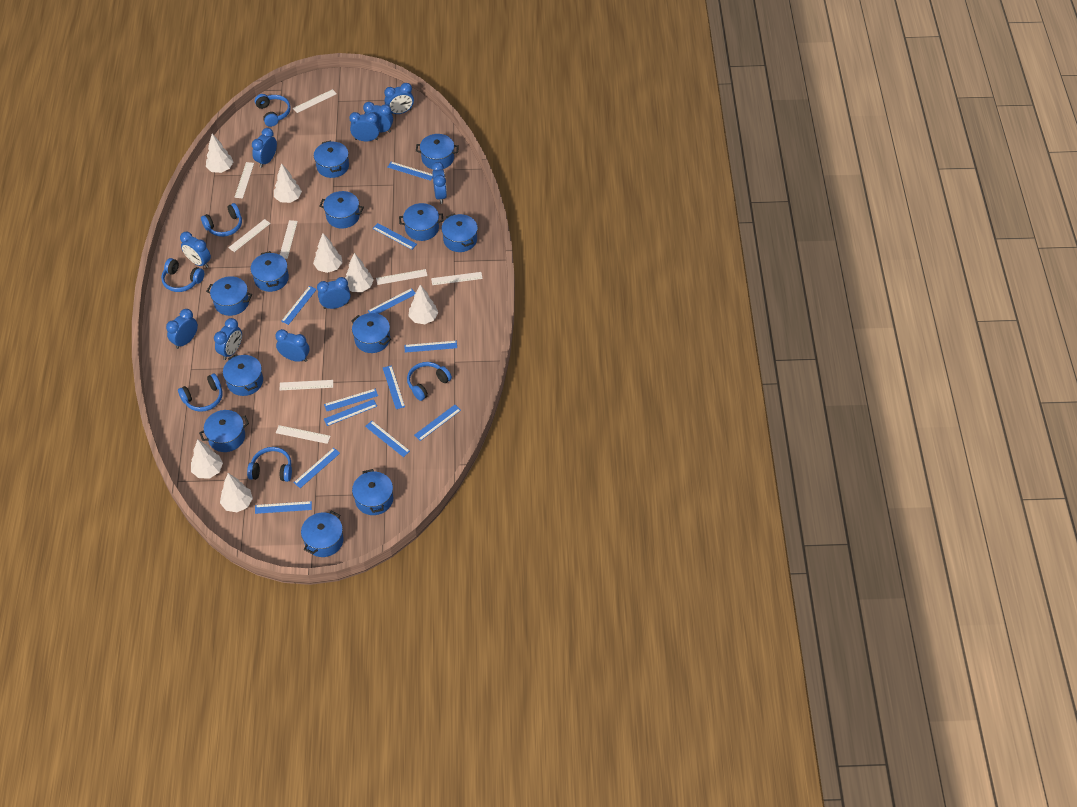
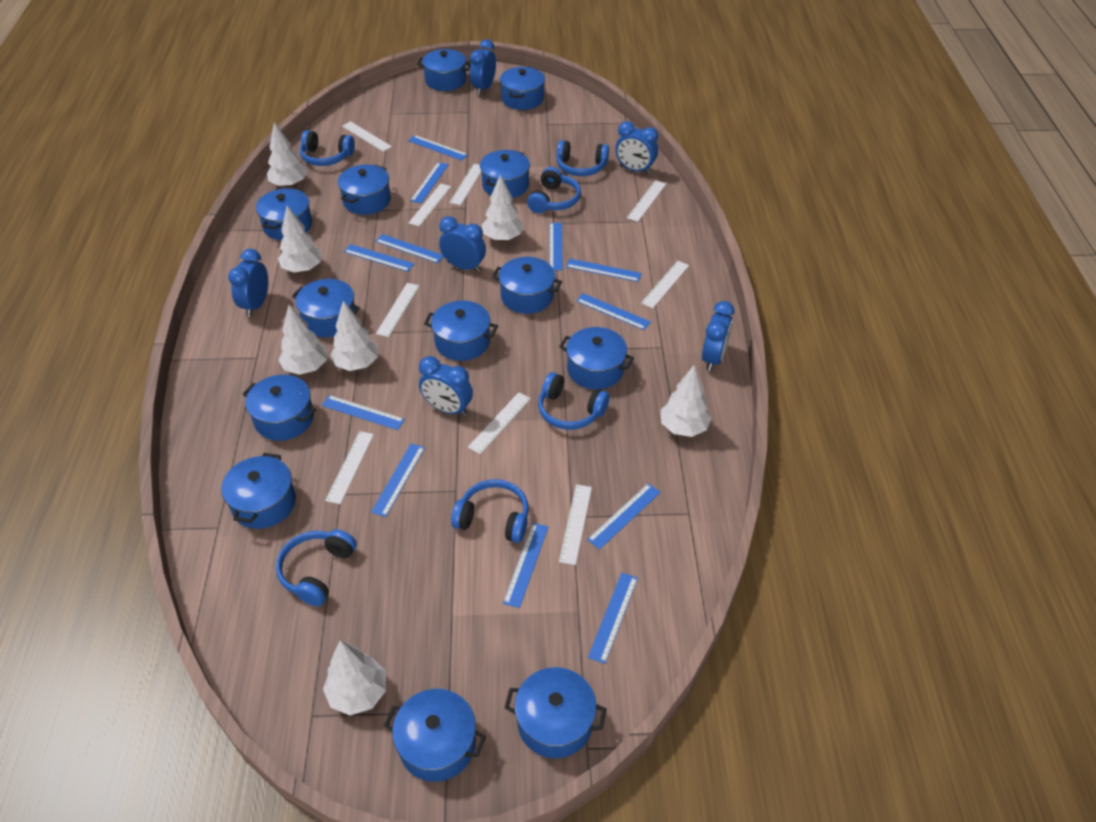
blue clock: 10 -> 6
blue pot: 12 -> 13
white ruler: 8 -> 9

